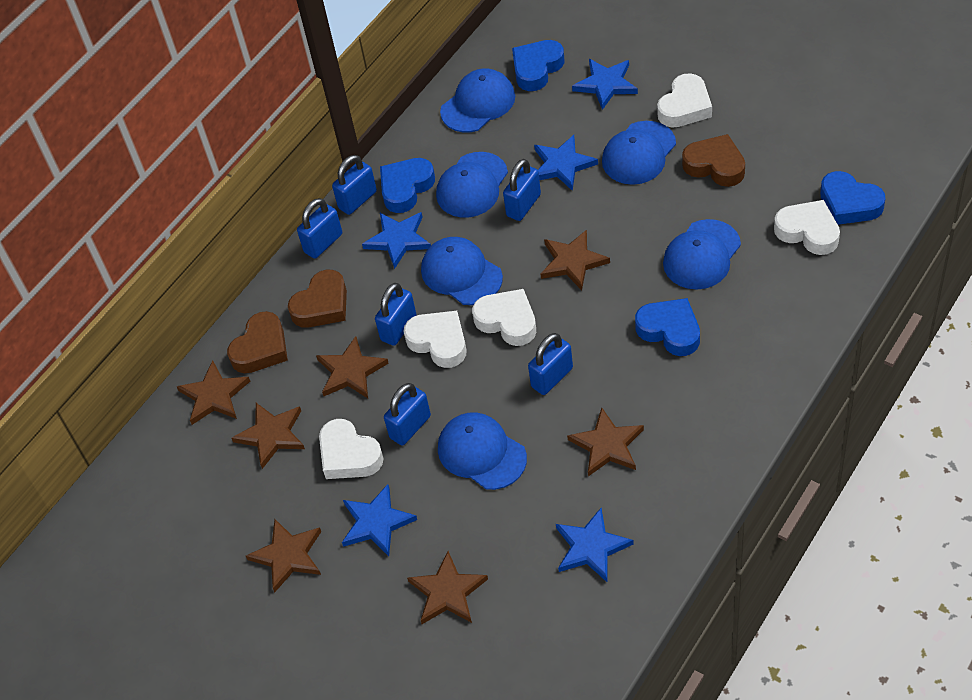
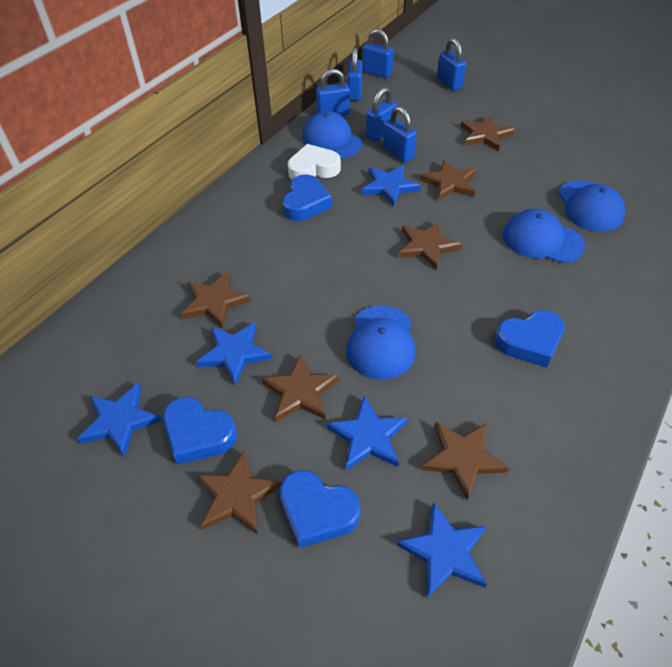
blue cap: 6 -> 4
brown heart: 3 -> 0
white heart: 5 -> 1

